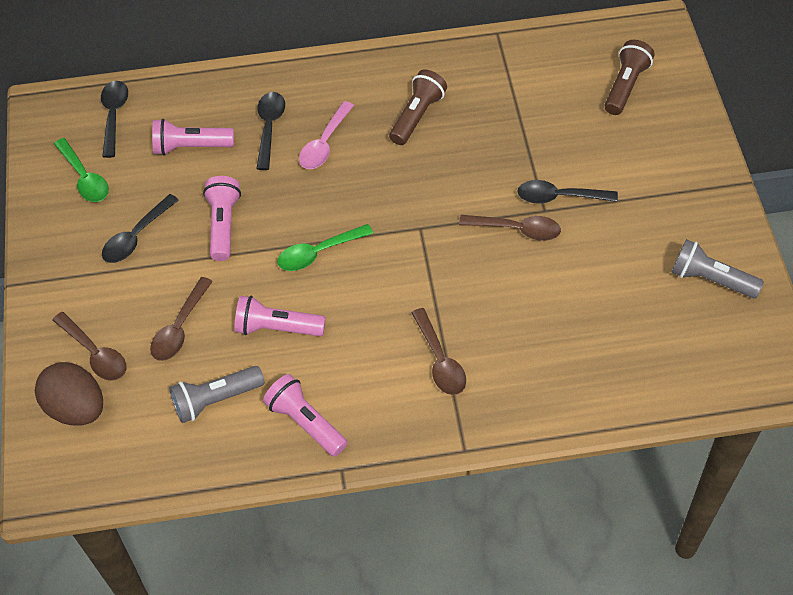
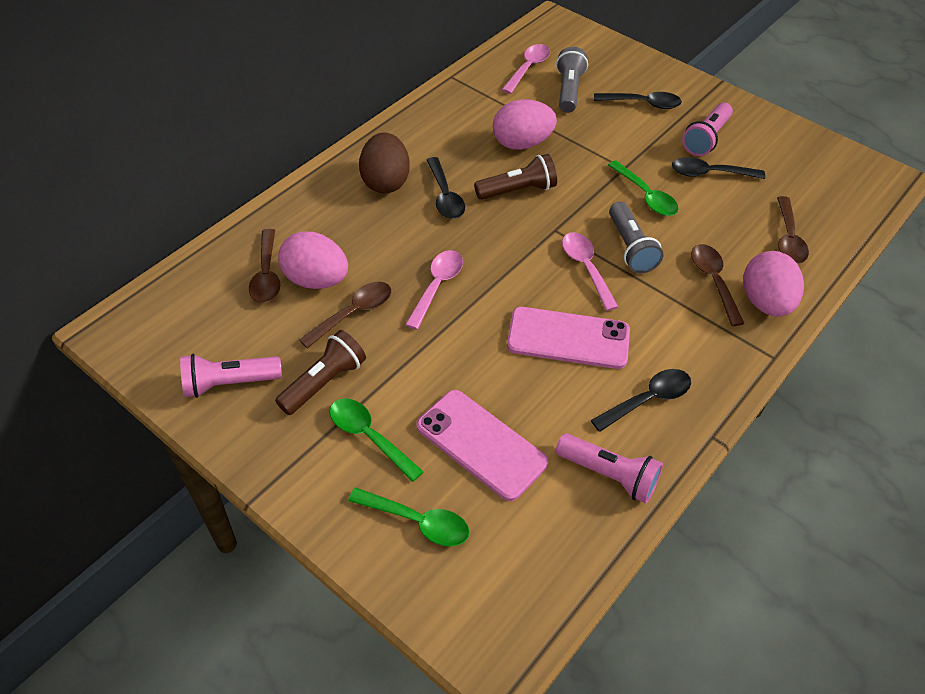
green spoon: 2 -> 3
pink egg: 0 -> 3
pink flashlight: 4 -> 3
pink phone: 0 -> 2
pink spoon: 1 -> 3

